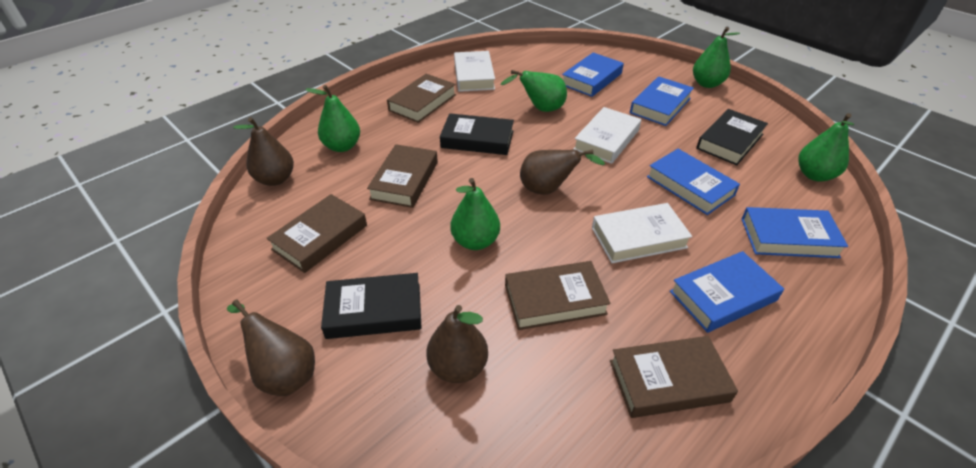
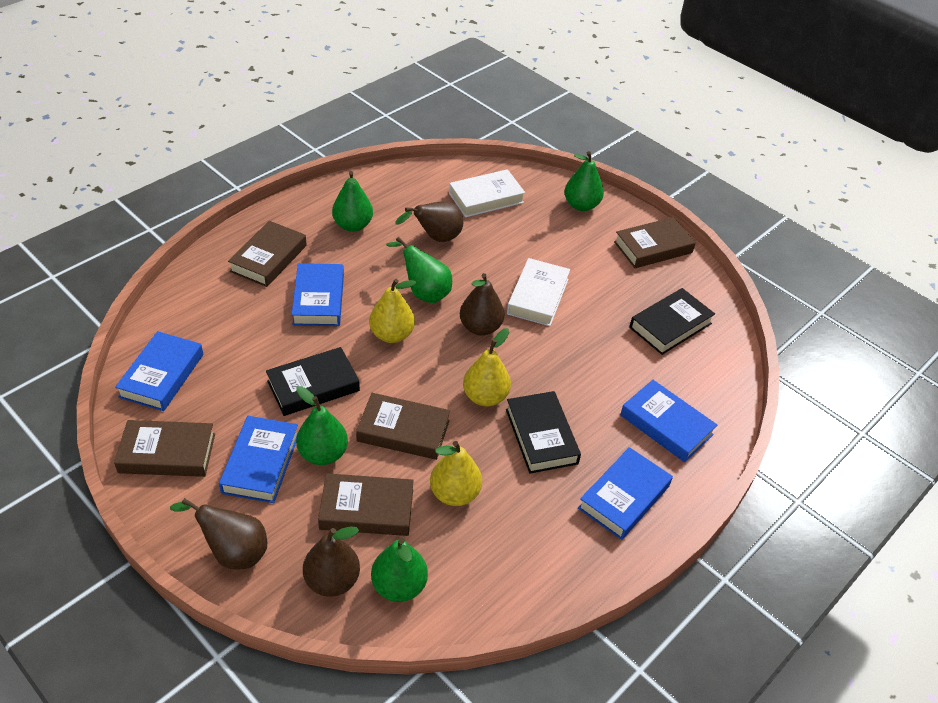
white book: 3 -> 2
yellow pear: 0 -> 3

